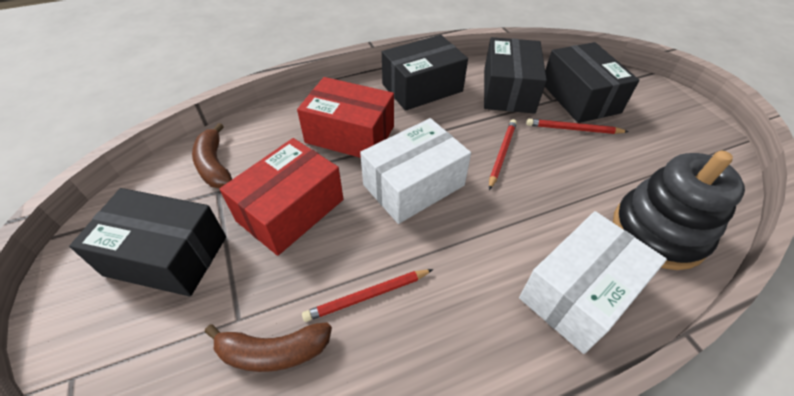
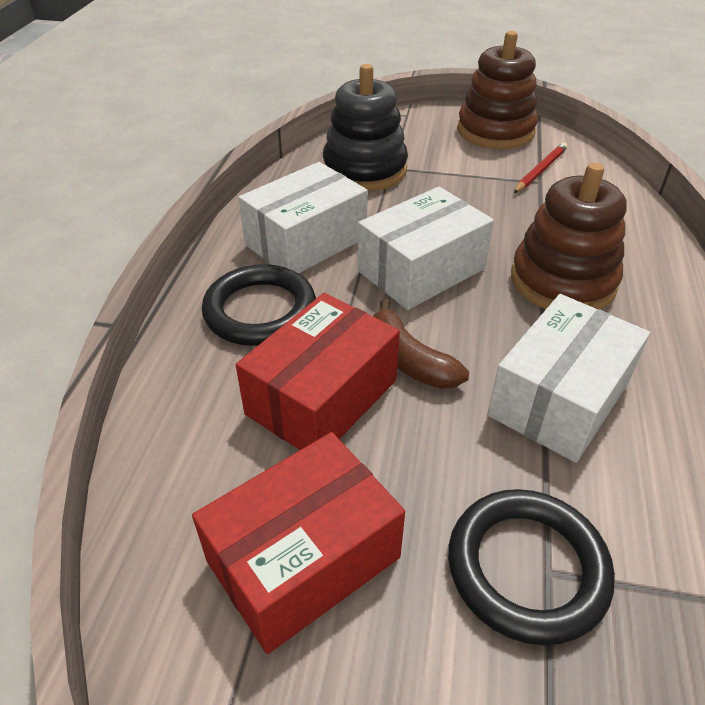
black box: 4 -> 0
black ring: 0 -> 2
brown banana: 2 -> 1
brown stacking toy: 0 -> 2
red pencil: 3 -> 1
white box: 2 -> 3

